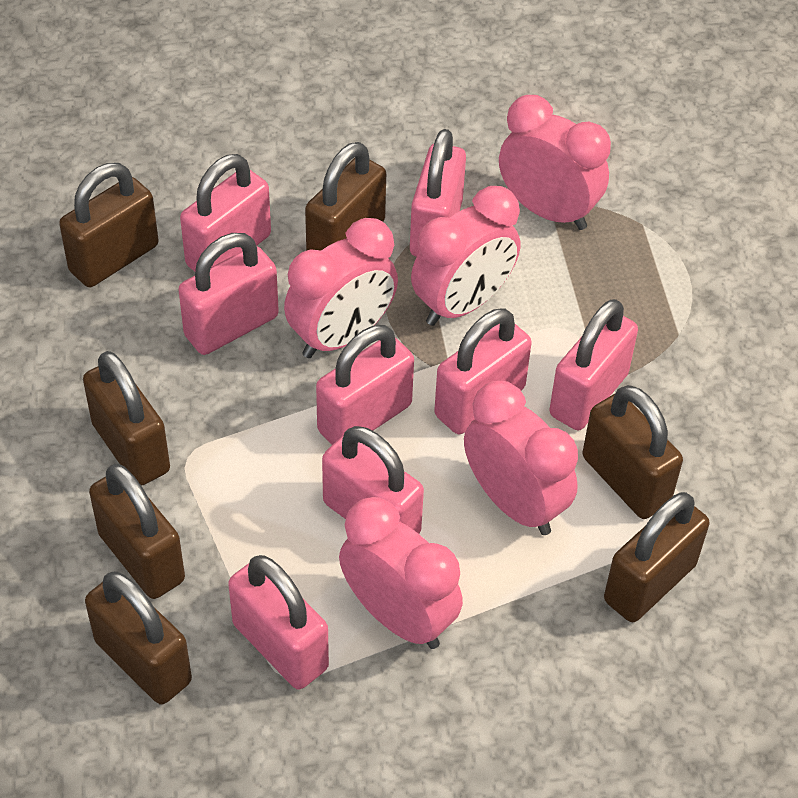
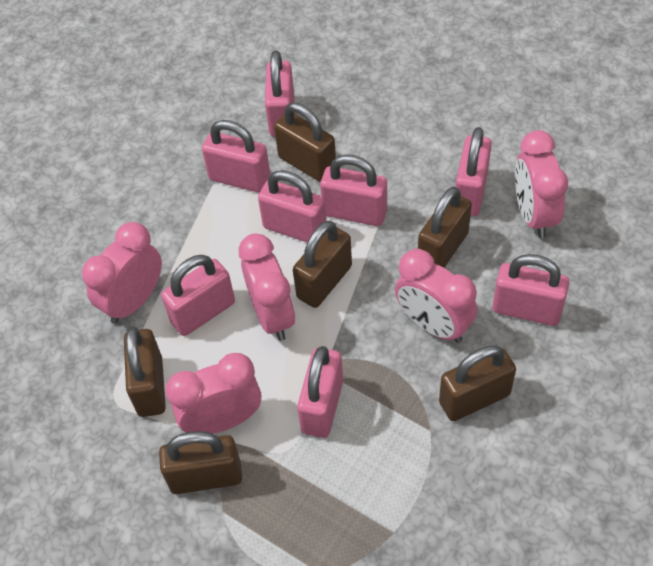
brown padlock: 7 -> 6

